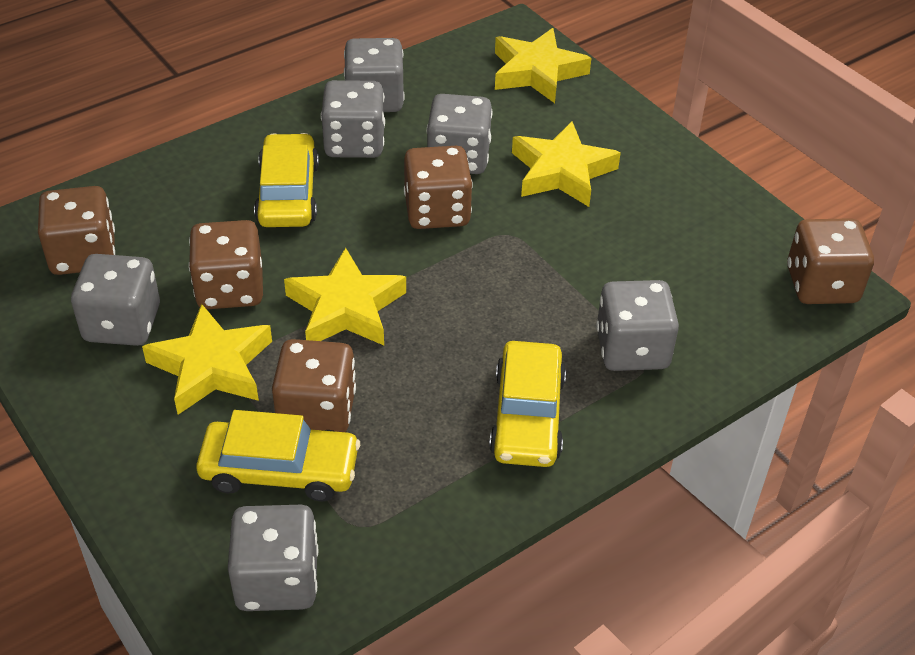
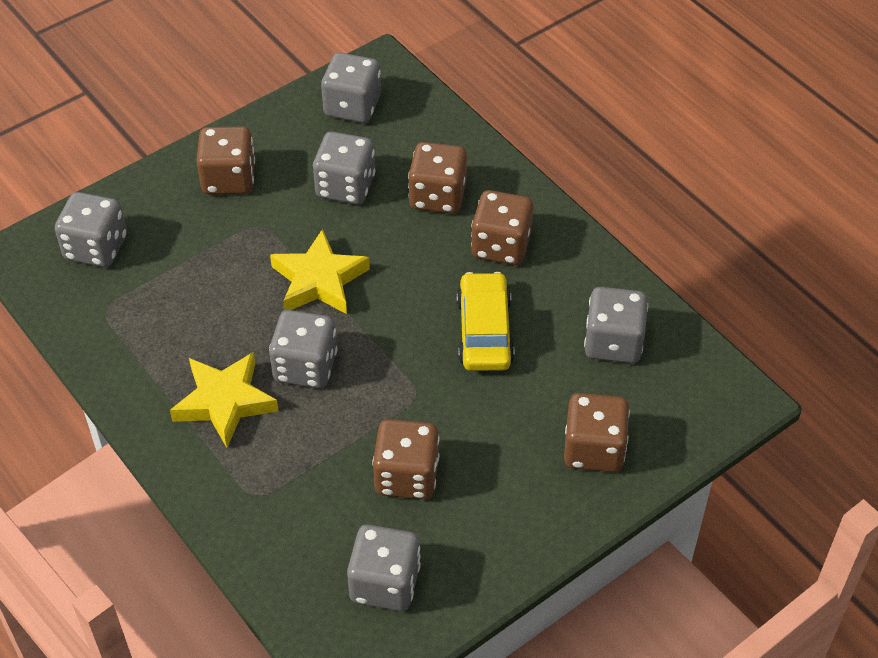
yellow car: 3 -> 1
yellow star: 4 -> 2

